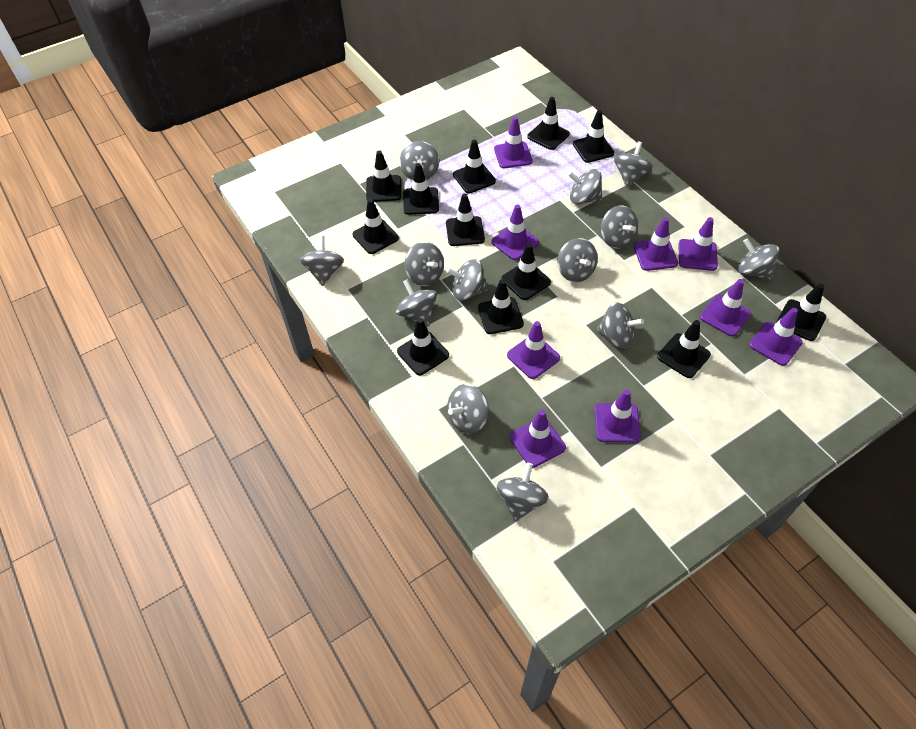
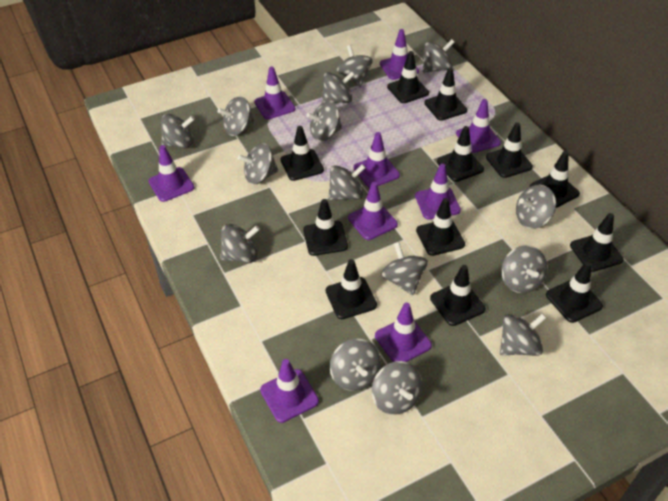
grey spinning top: 13 -> 15

